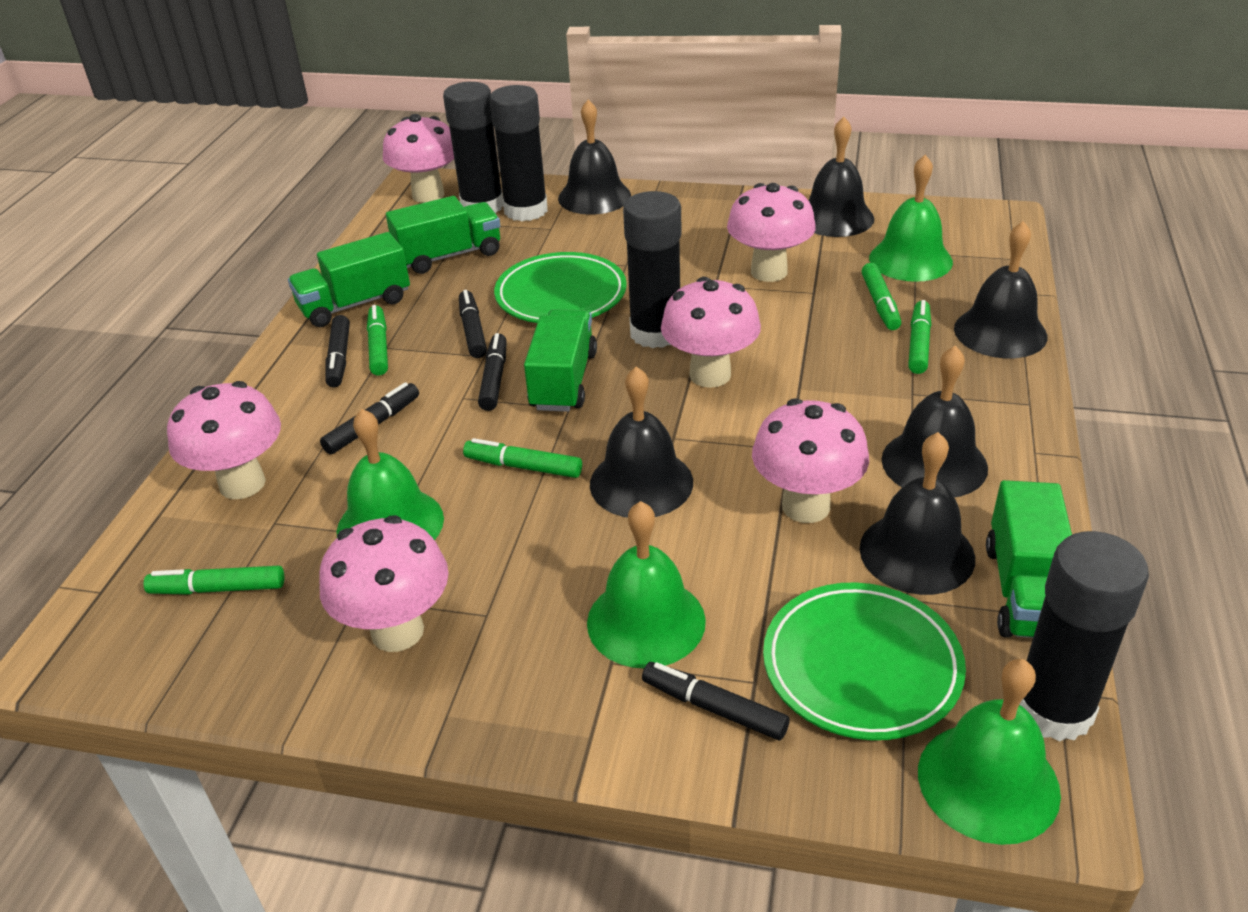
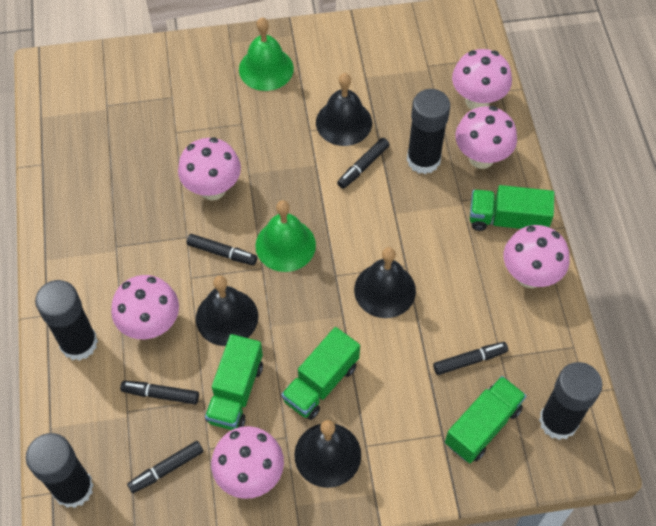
black bell: 6 -> 4
green bell: 4 -> 2
green marker: 5 -> 0
green plate: 2 -> 0

